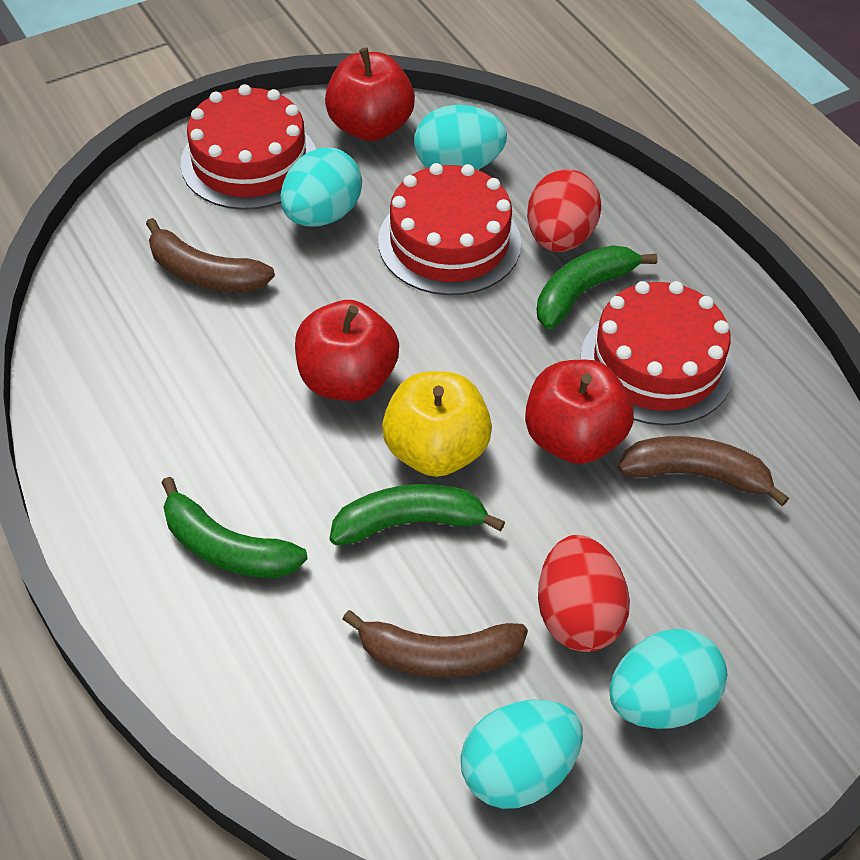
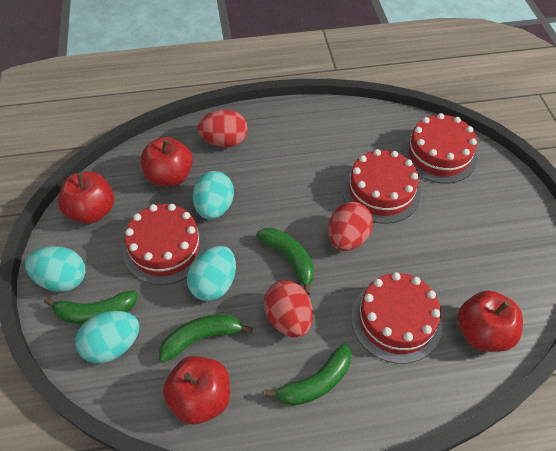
brown banana: 3 -> 0
green banana: 3 -> 4
red apple: 3 -> 4
red cake: 3 -> 4
red egg: 2 -> 3
yellow apple: 1 -> 0

